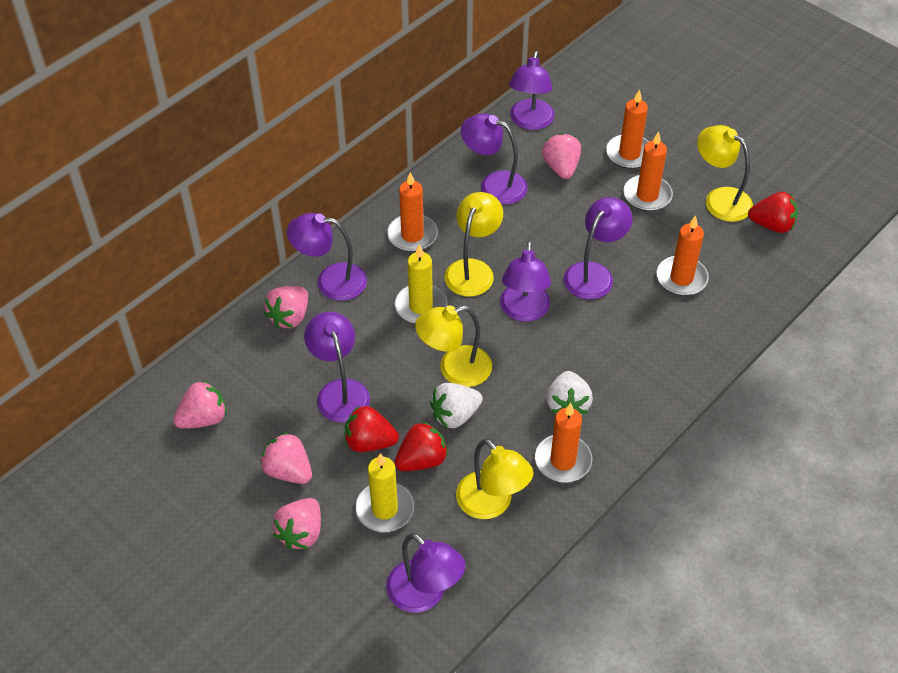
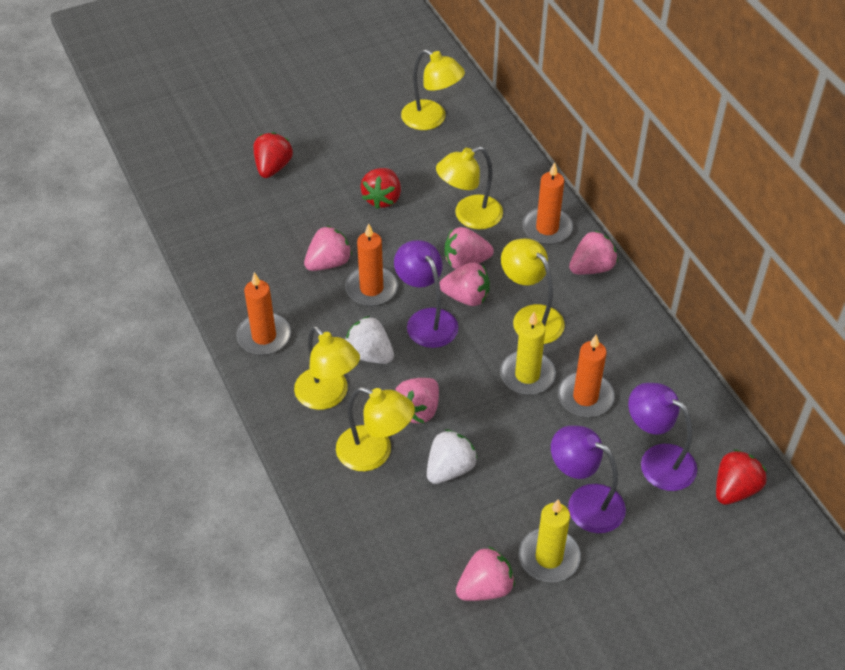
orange candle: 5 -> 4
pink strawberry: 5 -> 6
purple lamp: 7 -> 3
yellow lamp: 4 -> 5

